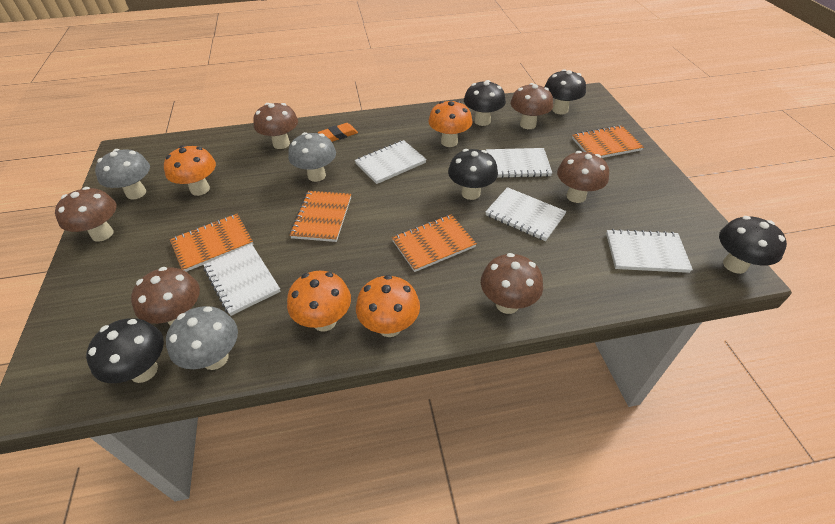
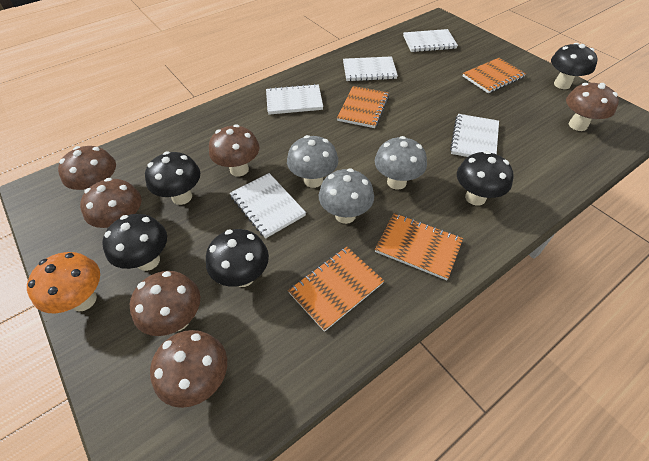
orange eraser: 1 -> 0
orange mushroom: 4 -> 1

